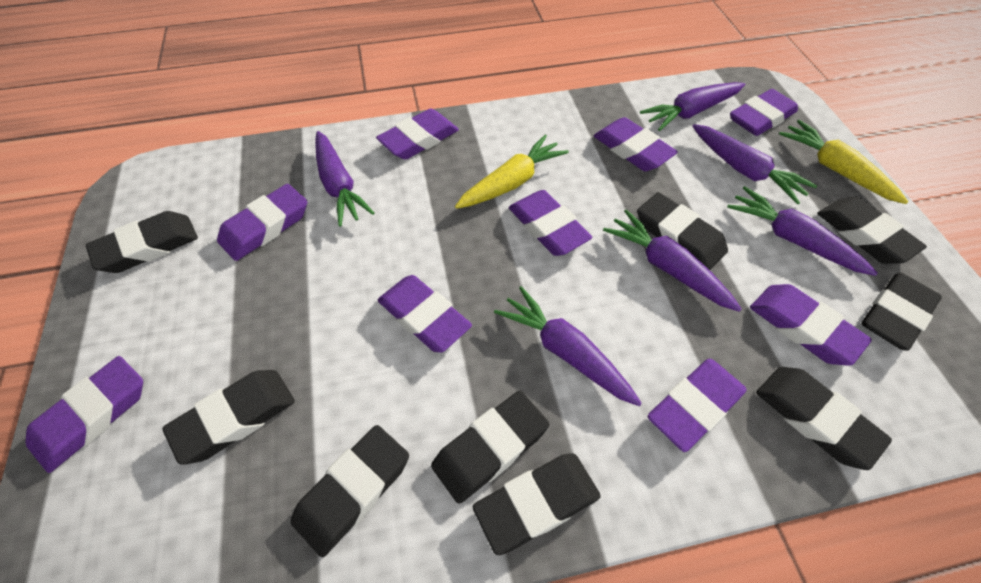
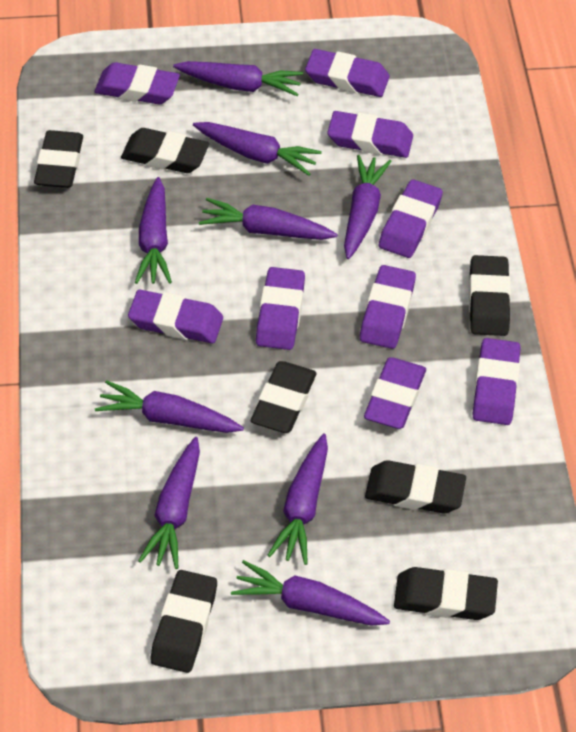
black eraser: 9 -> 7
purple carrot: 6 -> 9
yellow carrot: 2 -> 0

